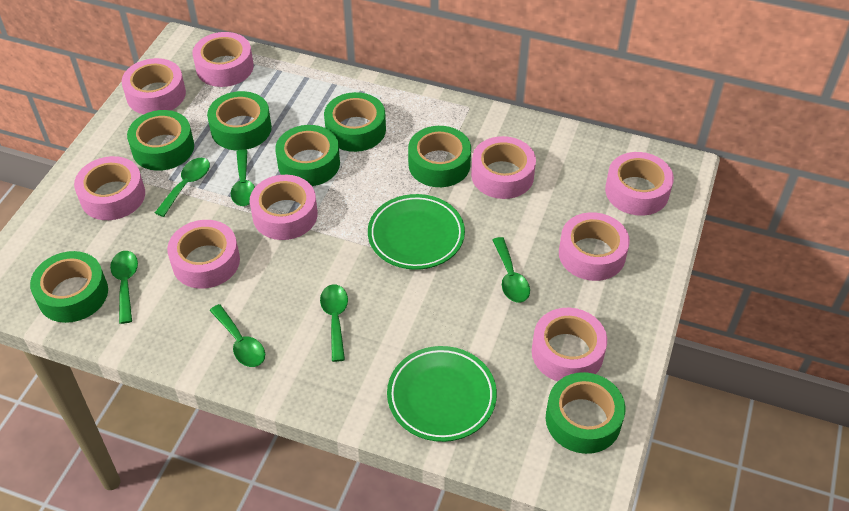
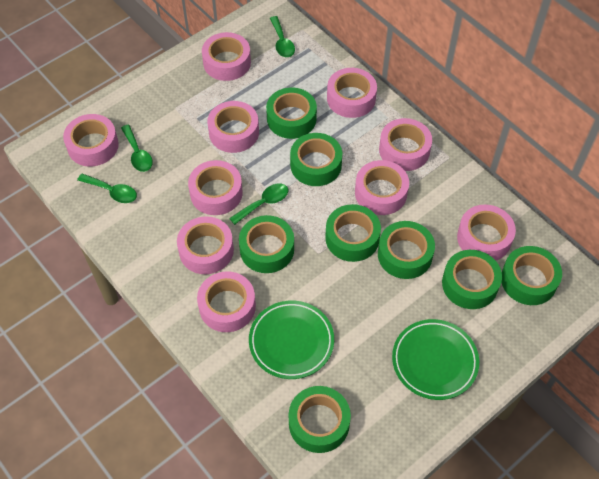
green spoon: 6 -> 4
green tape: 7 -> 8
pink tape: 9 -> 10

